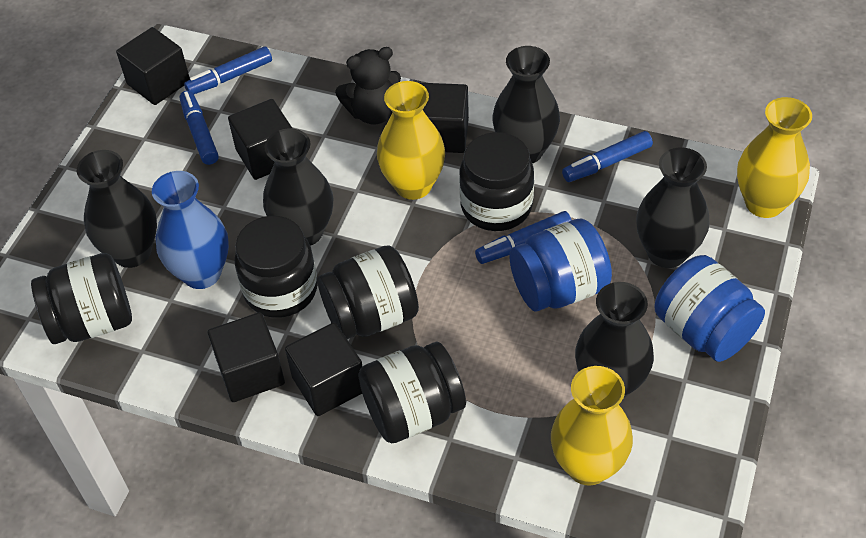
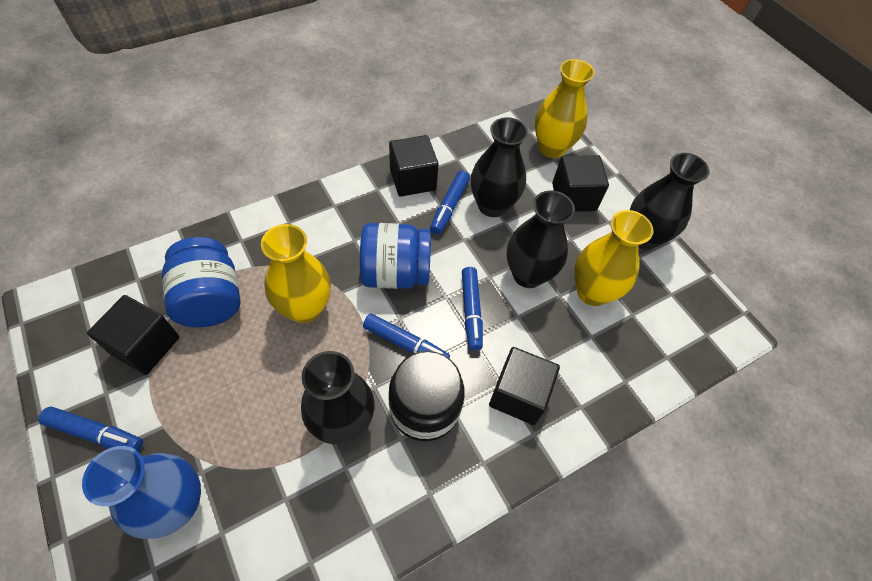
black cube: 5 -> 4
black jar: 5 -> 1
black teddy bear: 1 -> 0
black vase: 5 -> 4

